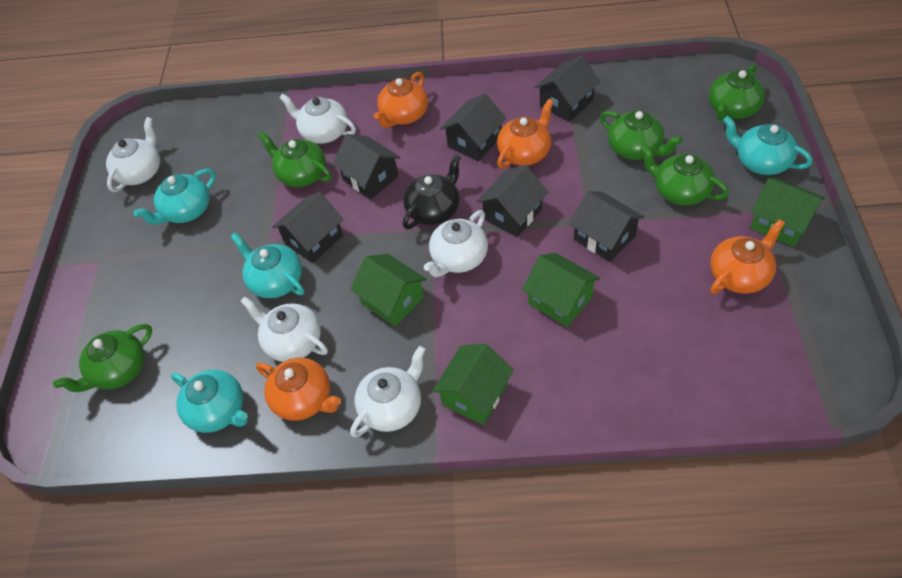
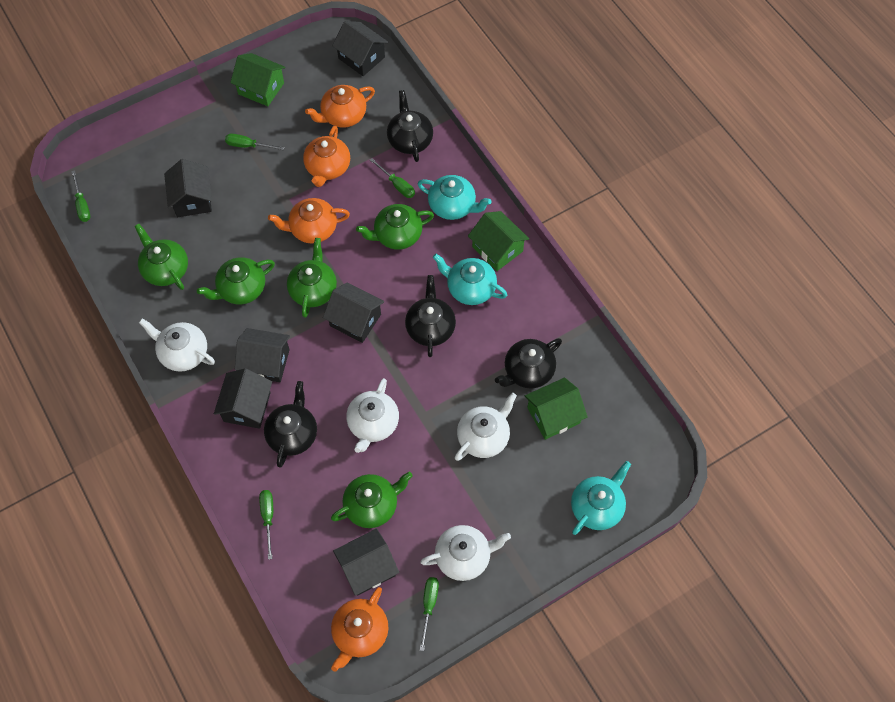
black teapot: 1 -> 4
green house: 4 -> 3
green screwdriver: 0 -> 5
turquoise teapot: 4 -> 3
white teapot: 5 -> 4

